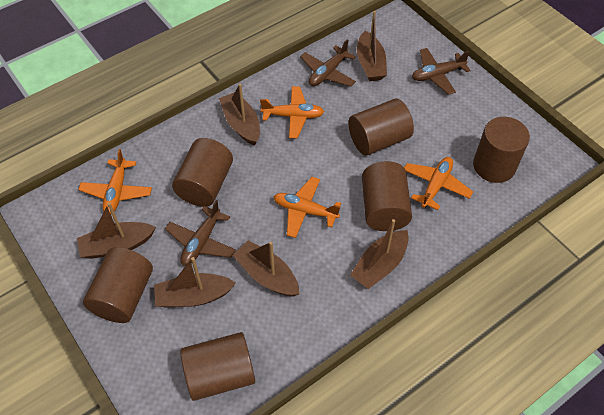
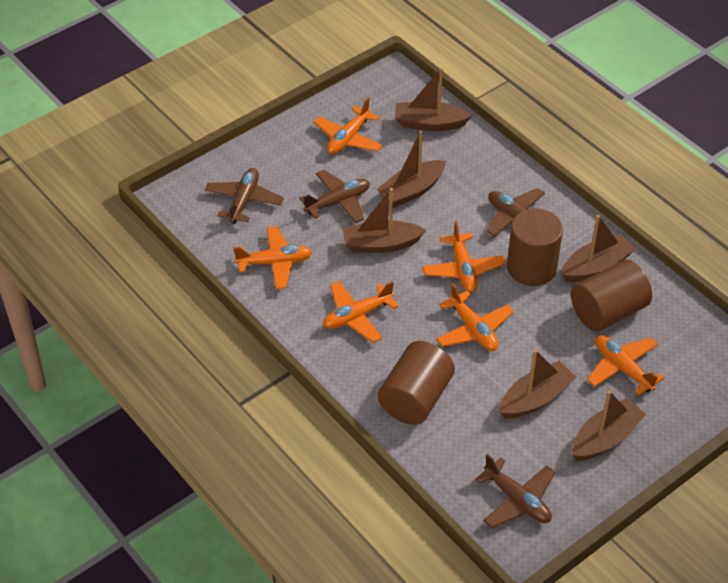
brown cylinder: 6 -> 3
brown plane: 3 -> 4
orange plane: 4 -> 6

